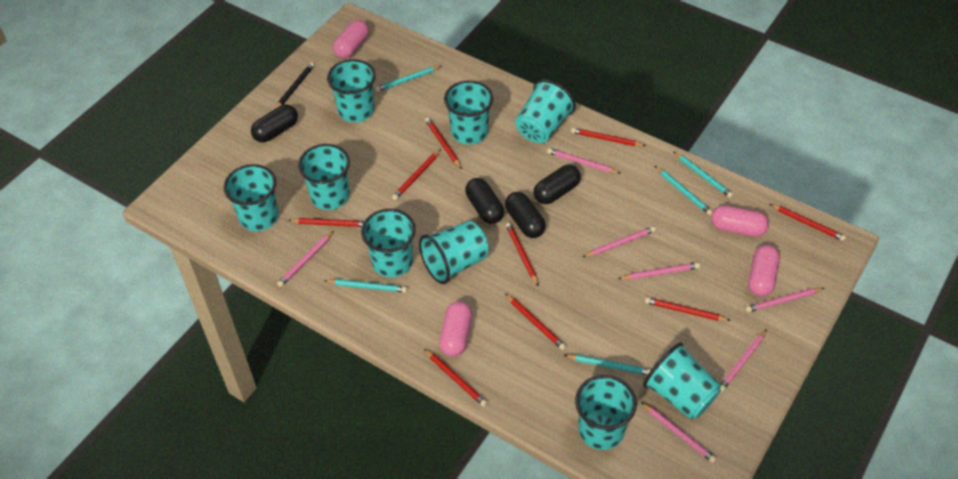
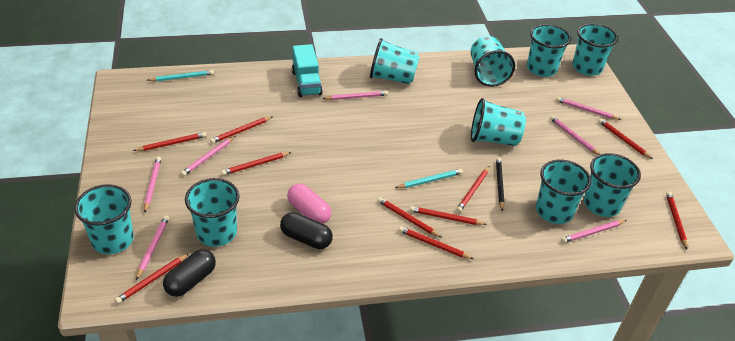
black capsule: 4 -> 2
pink capsule: 4 -> 1
red pencil: 9 -> 10
turquoise pencil: 5 -> 2
turquoise truck: 0 -> 1

